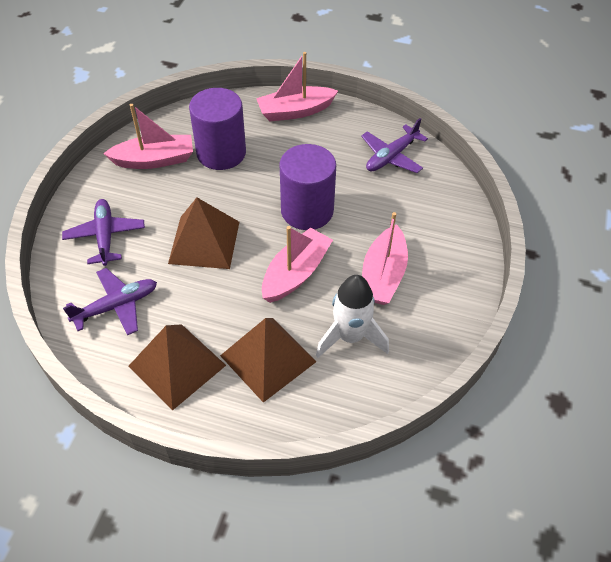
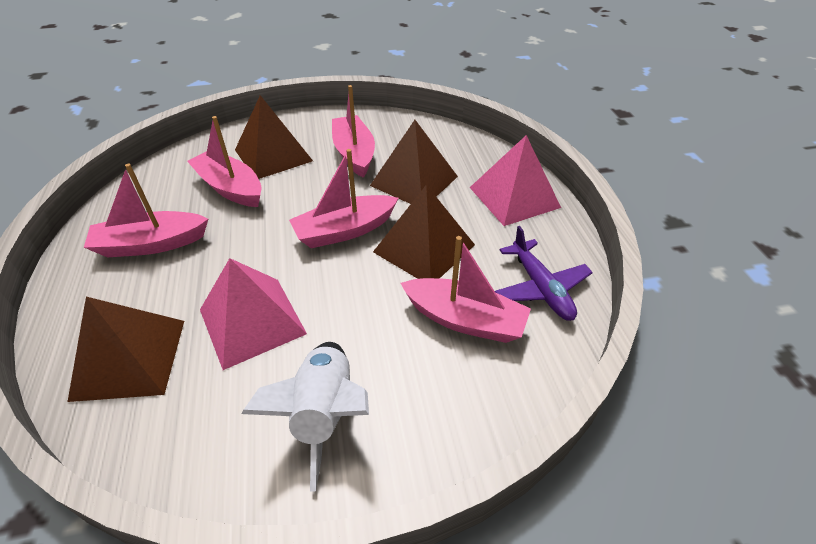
brown pyramid: 3 -> 4
pink boat: 4 -> 5
pink pyramid: 0 -> 2
purple cylinder: 2 -> 0
purple plane: 3 -> 1

